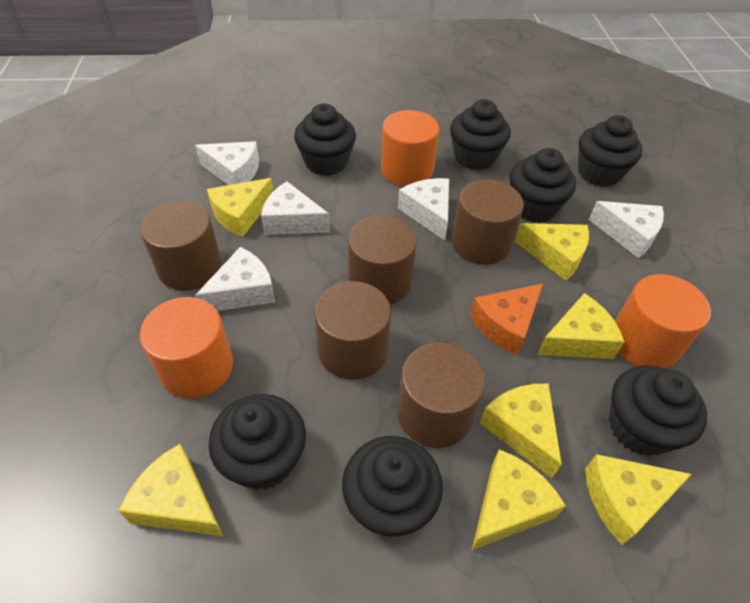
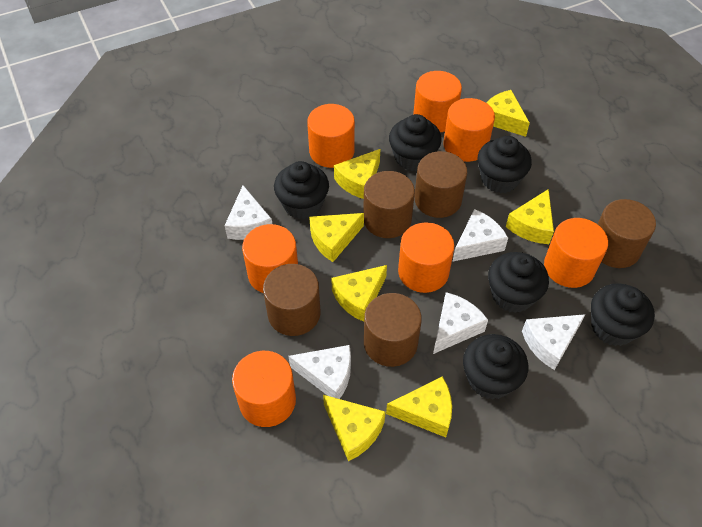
black cupcake: 7 -> 6
orange cheese: 1 -> 0
orange cylinder: 3 -> 7

